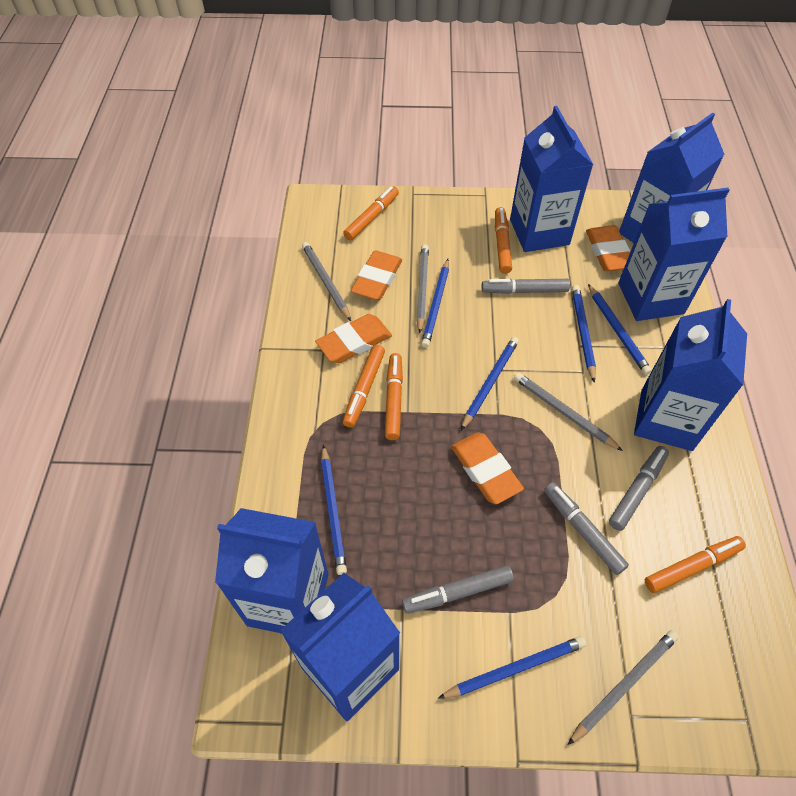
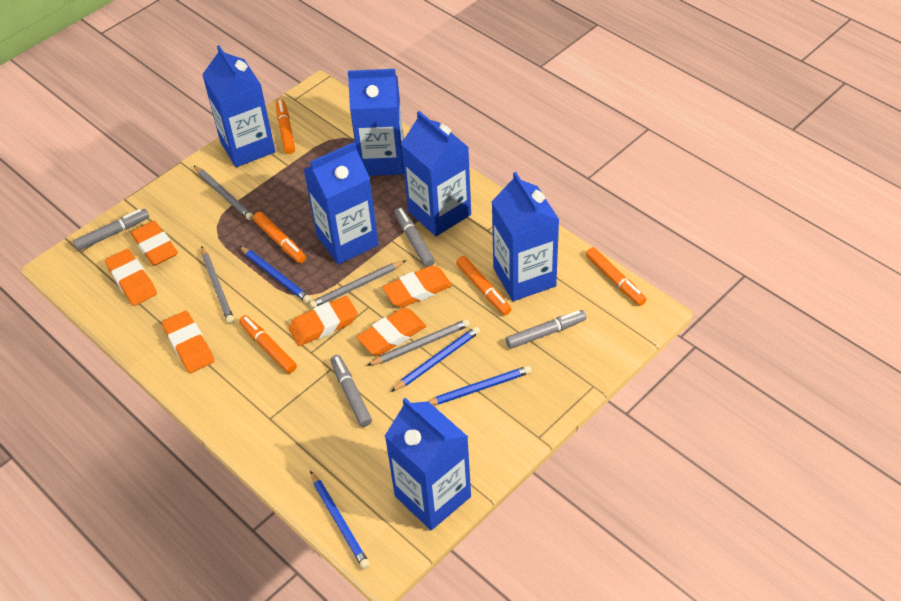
blue pencil: 6 -> 4
orange eraser: 4 -> 6

